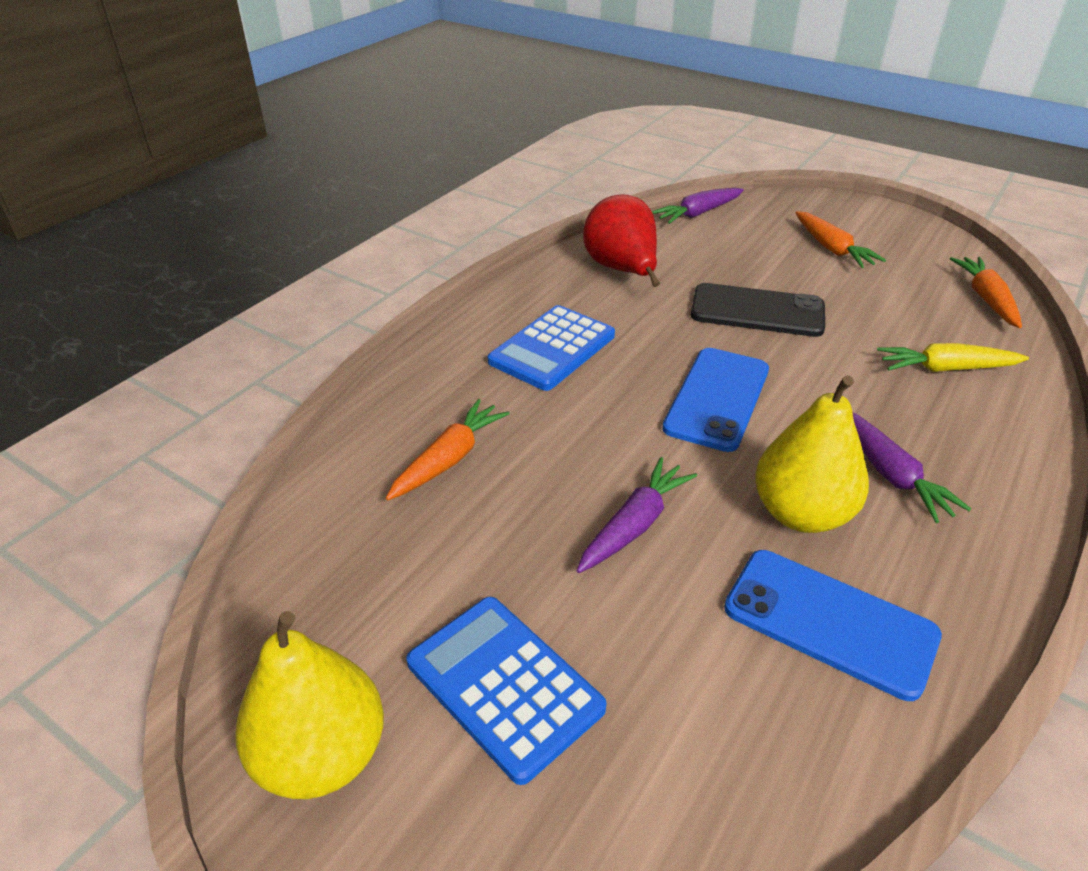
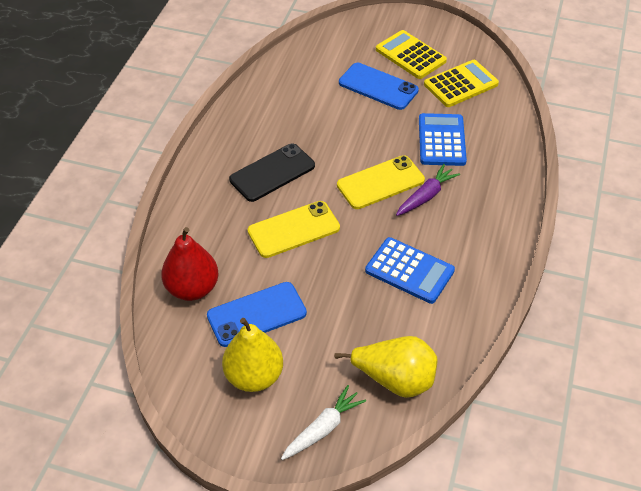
orange carrot: 3 -> 0
purple carrot: 3 -> 1
white carrot: 0 -> 1
yellow calculator: 0 -> 2
yellow carrot: 1 -> 0
yellow phone: 0 -> 2

